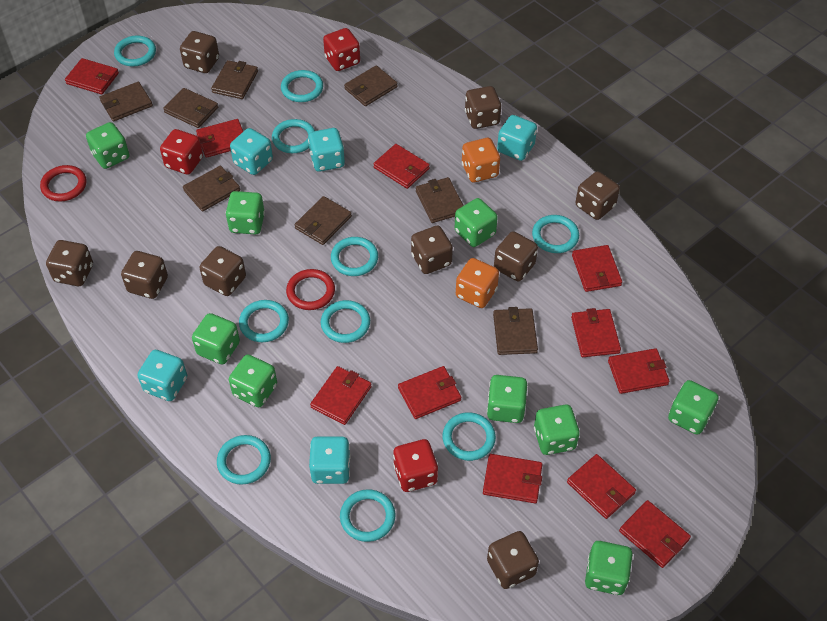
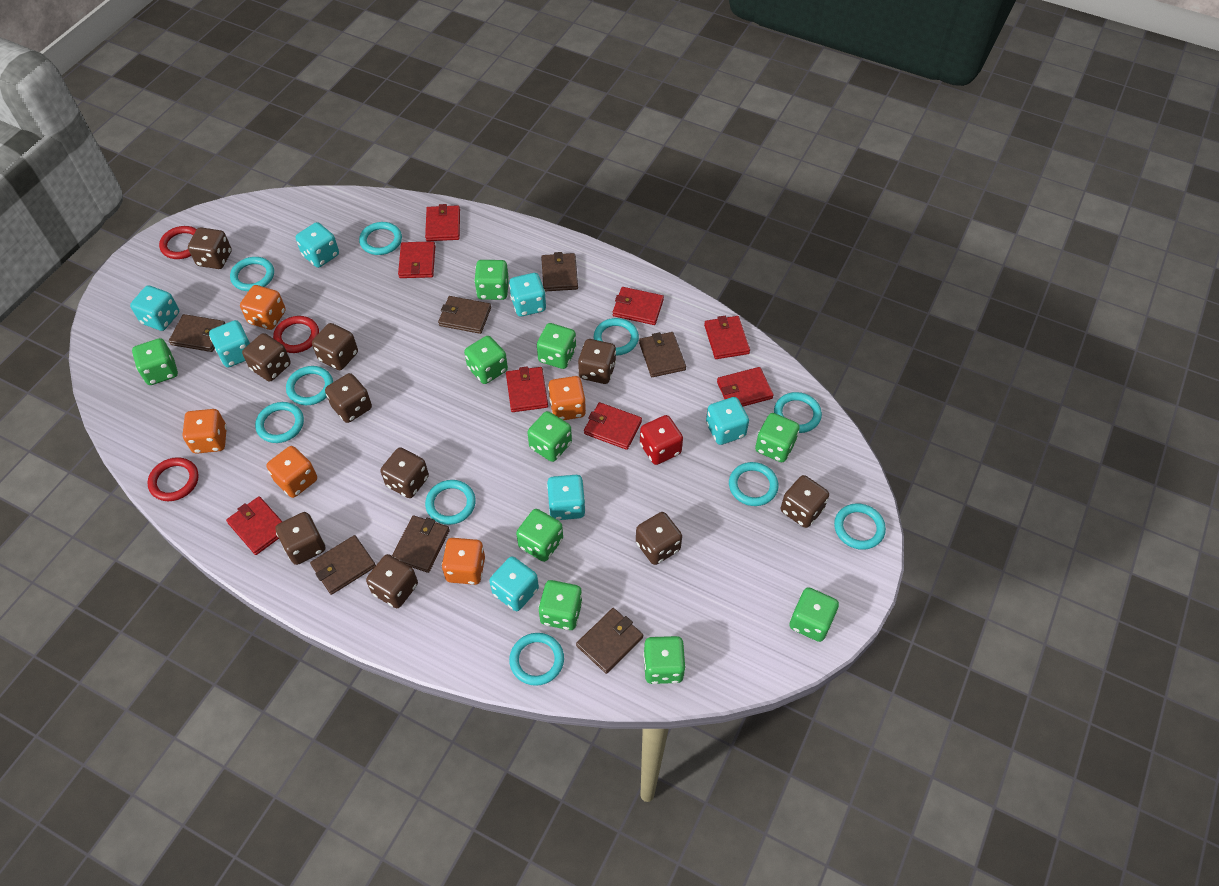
brown dice: 9 -> 10
brown wallet: 8 -> 7
green dice: 9 -> 10
orange dice: 2 -> 5
red dice: 3 -> 1
red ring: 2 -> 3
red wallet: 11 -> 8
turquoise dice: 5 -> 7

